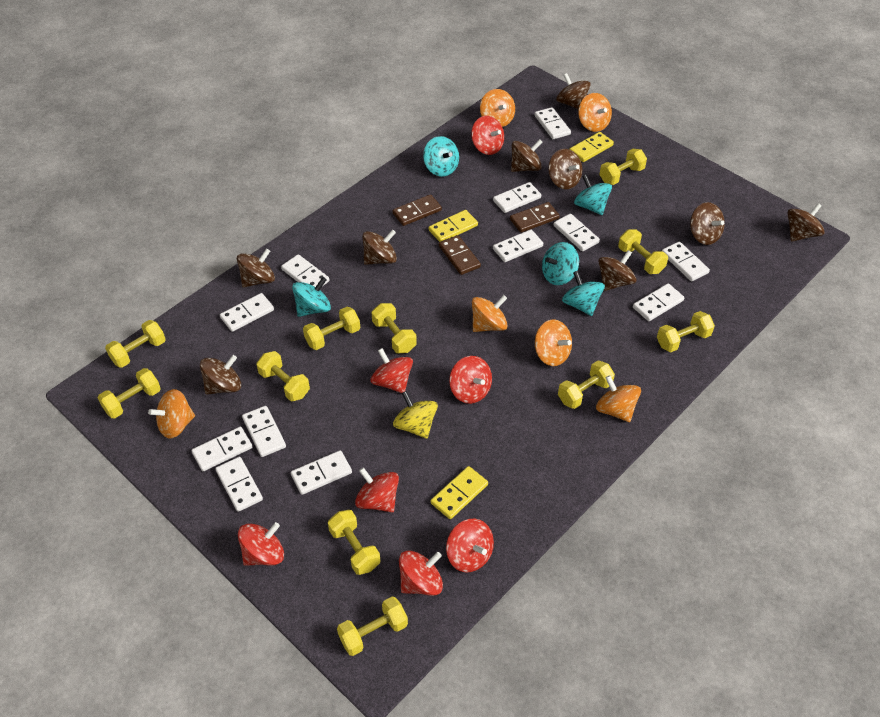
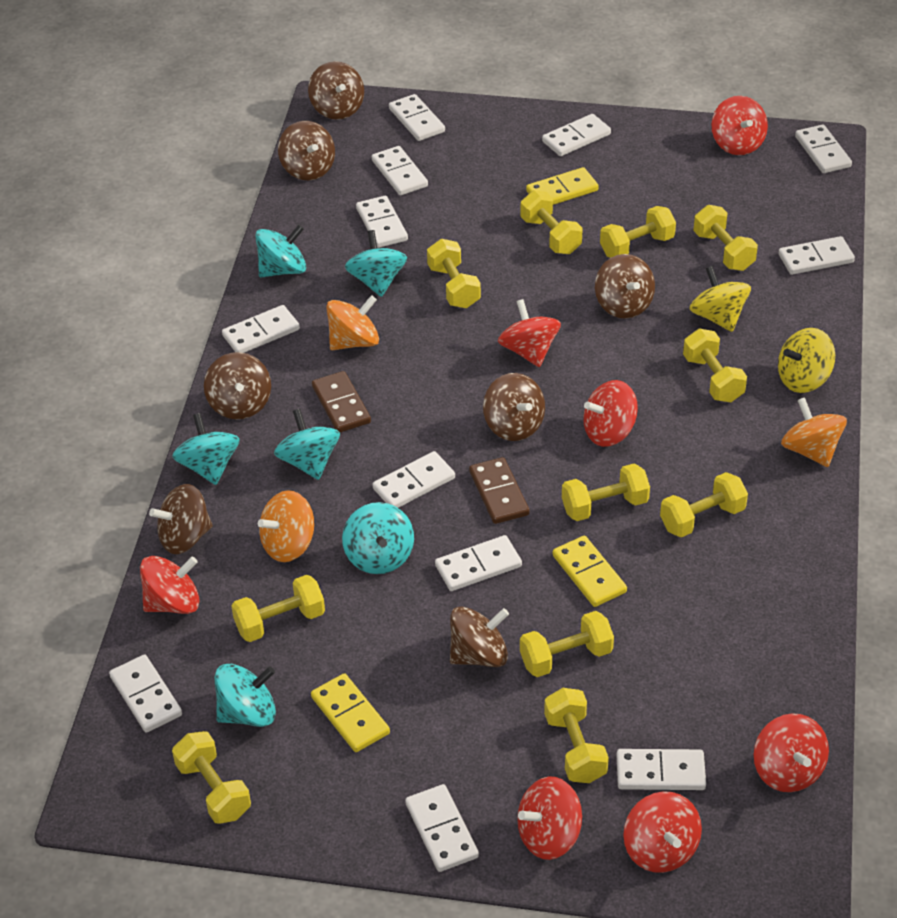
brown domino: 3 -> 2
brown spinning top: 9 -> 7
orange spinning top: 6 -> 3
turquoise spinning top: 5 -> 6
yellow spinning top: 1 -> 2

